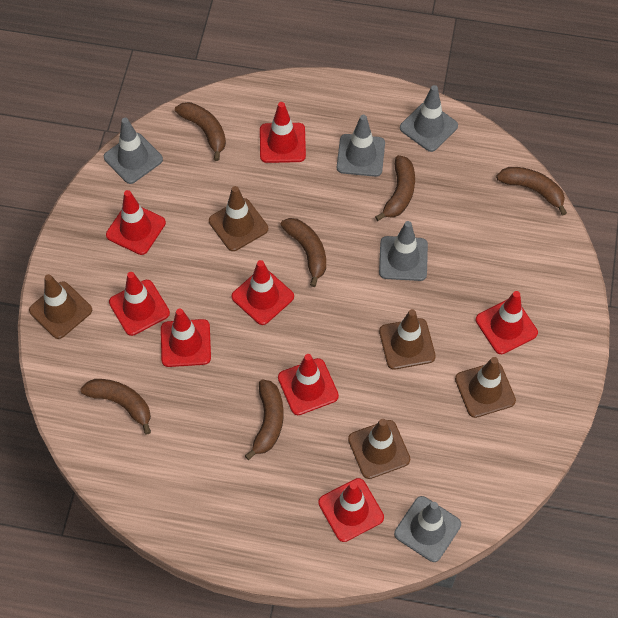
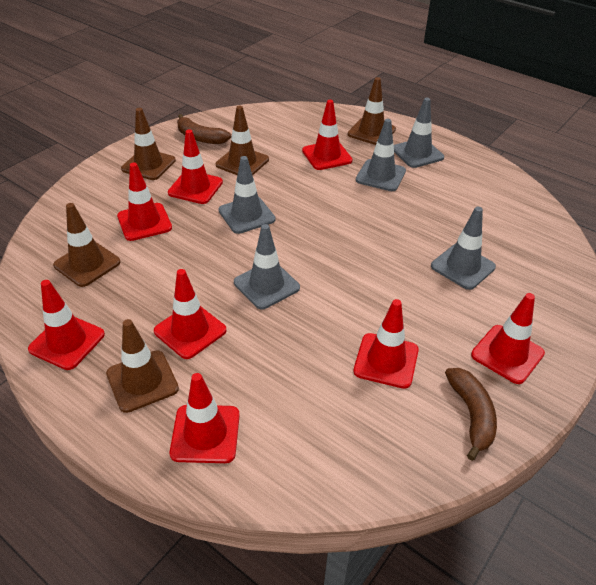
brown banana: 6 -> 2

